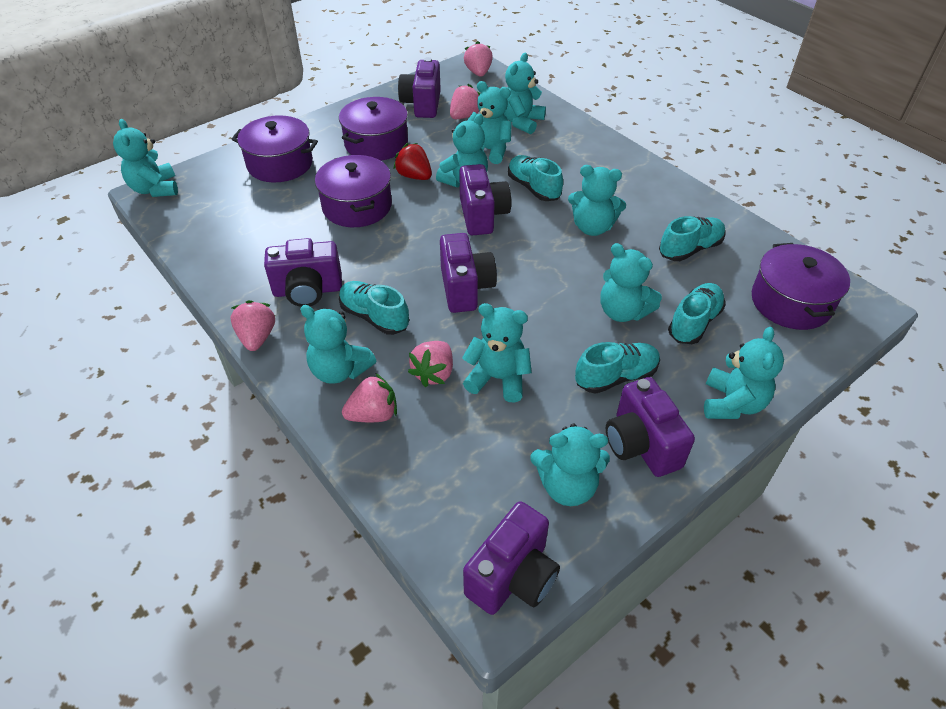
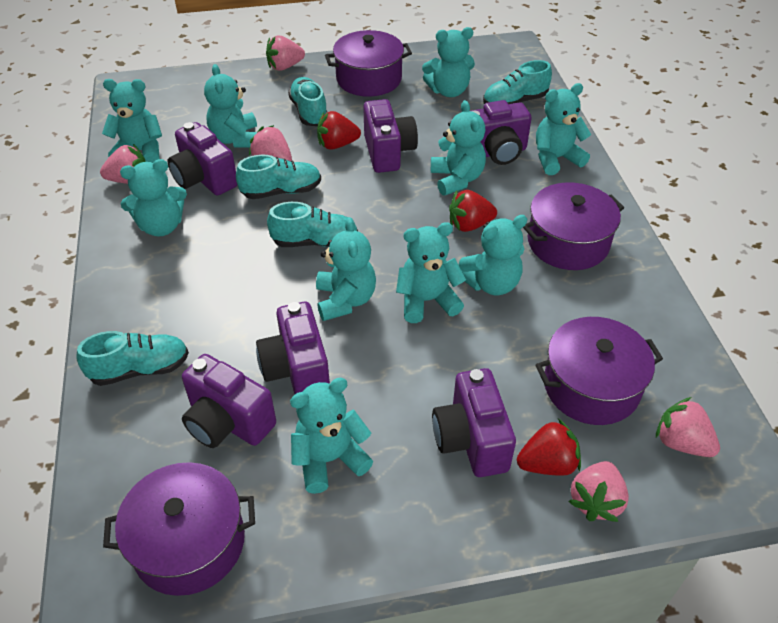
red strawberry: 1 -> 3

